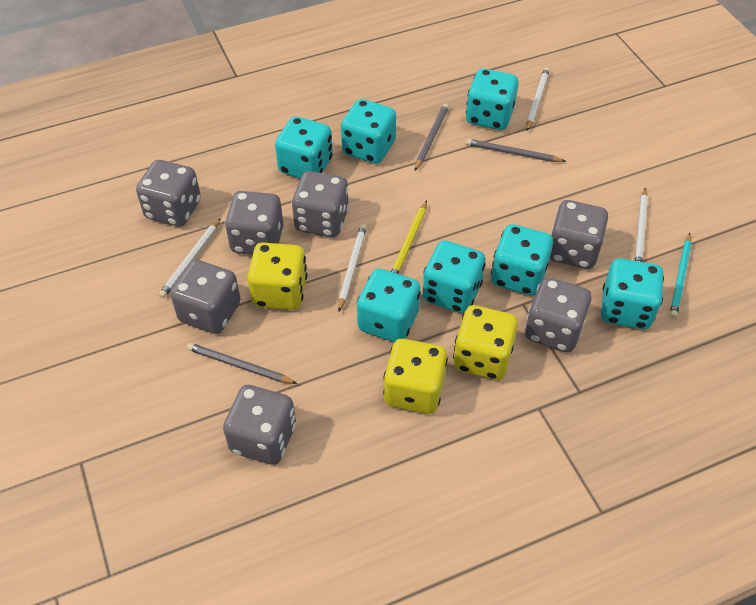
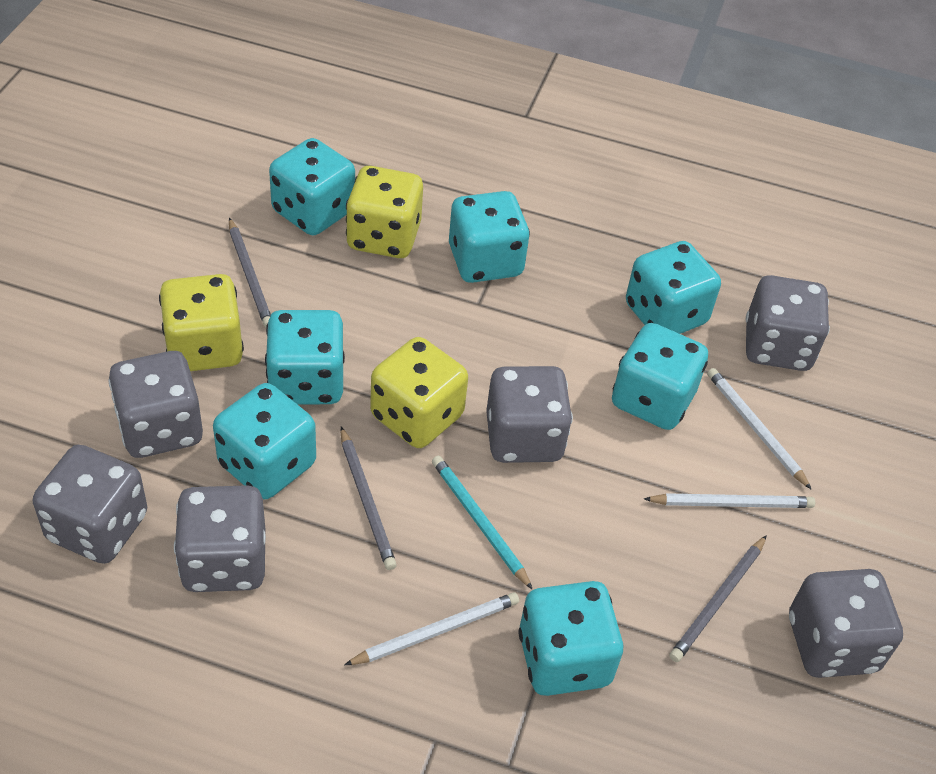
grey dice: 7 -> 6
white pencil: 4 -> 3
yellow pencil: 1 -> 0

